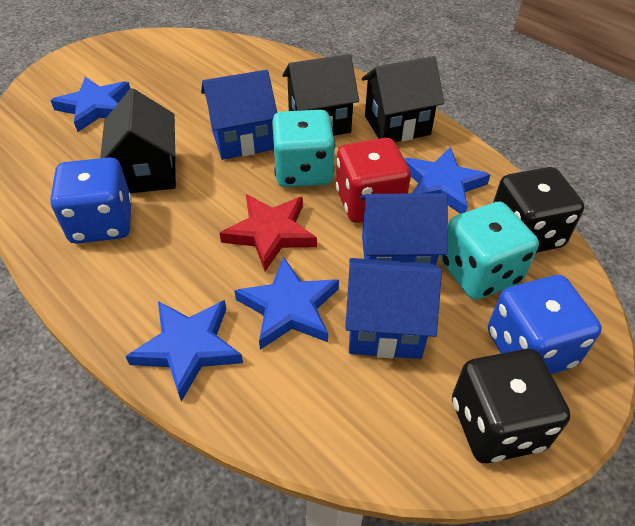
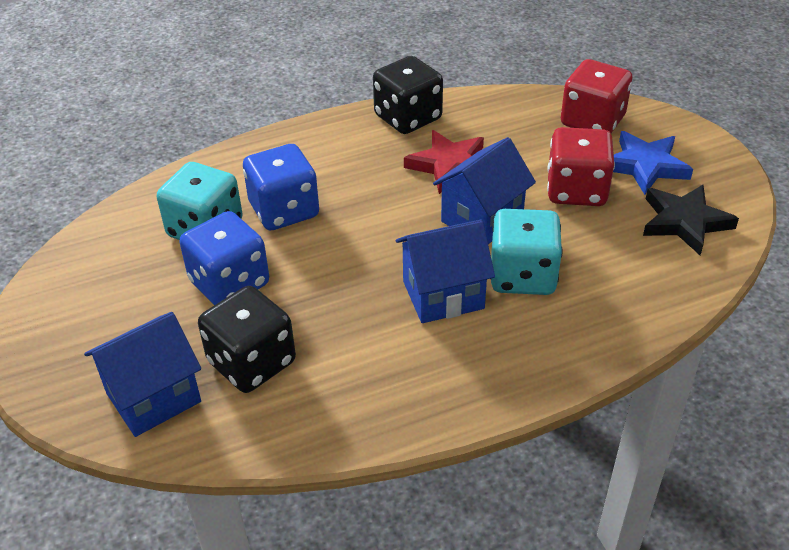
black house: 3 -> 0
black star: 0 -> 1
blue star: 4 -> 1
red dice: 1 -> 2

